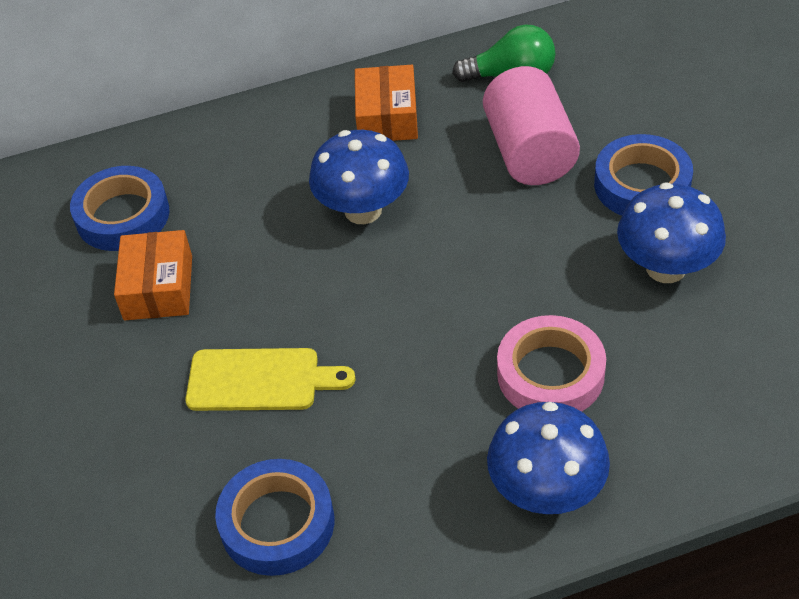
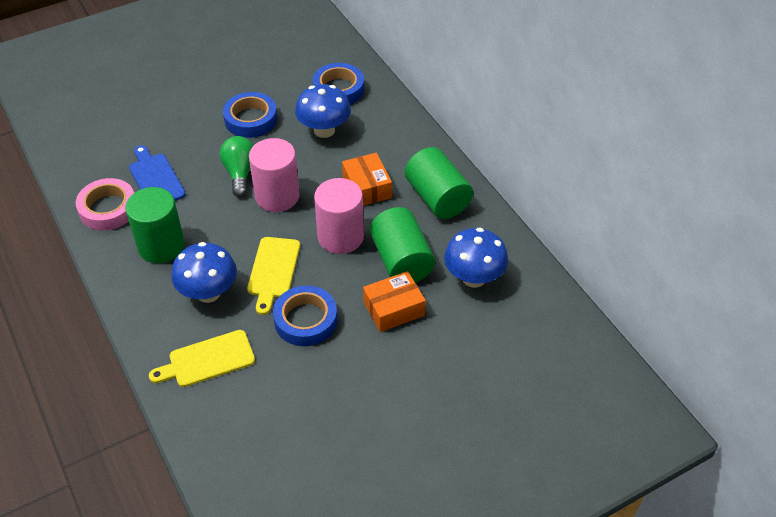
blue cutting board: 0 -> 1
green cylinder: 0 -> 3
pink cylinder: 1 -> 2
yellow cutting board: 1 -> 2

